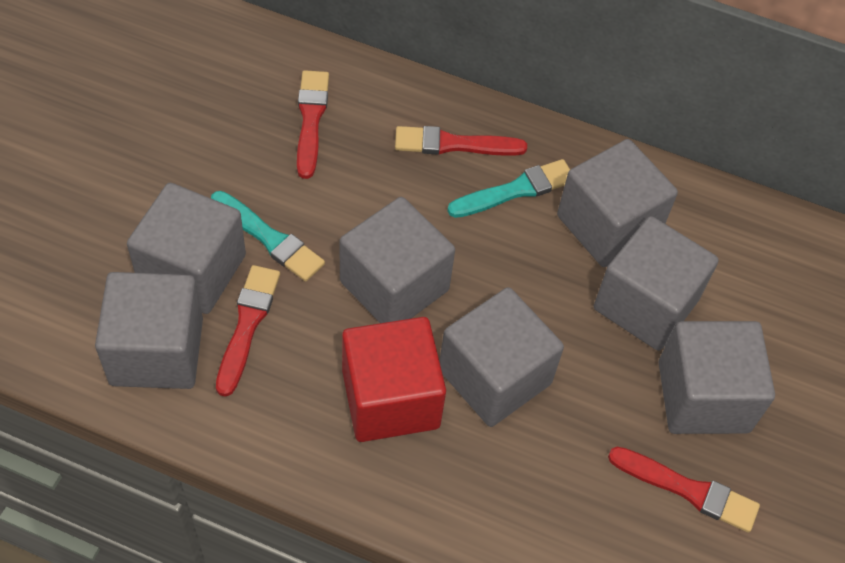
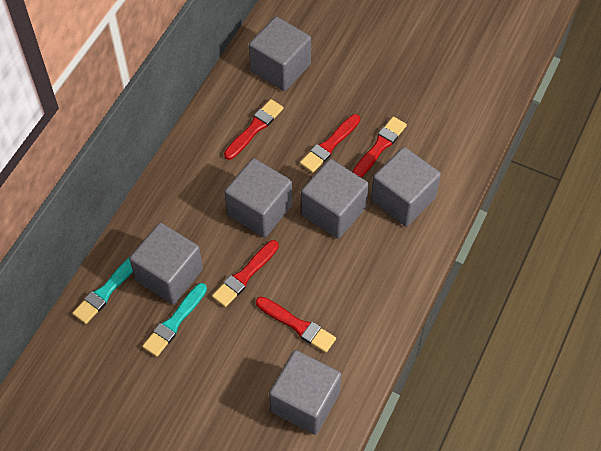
grey cube: 7 -> 6
red brush: 4 -> 5
red cube: 1 -> 0

